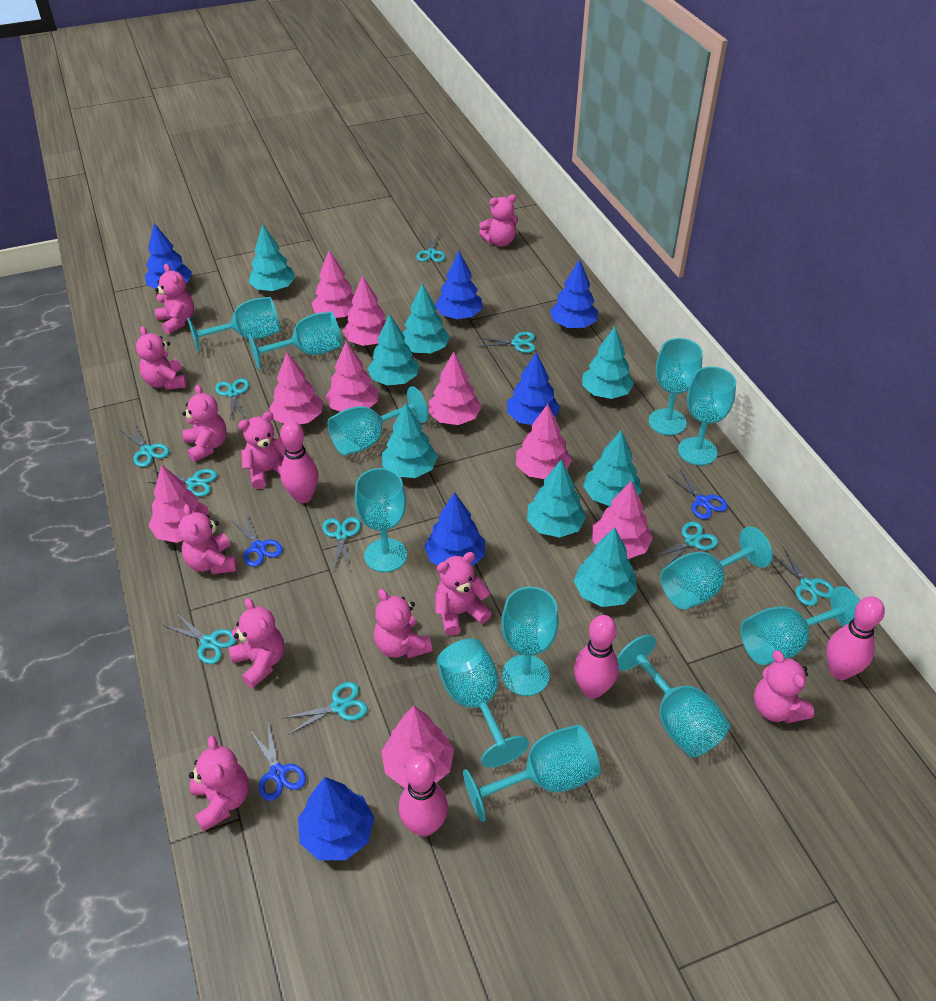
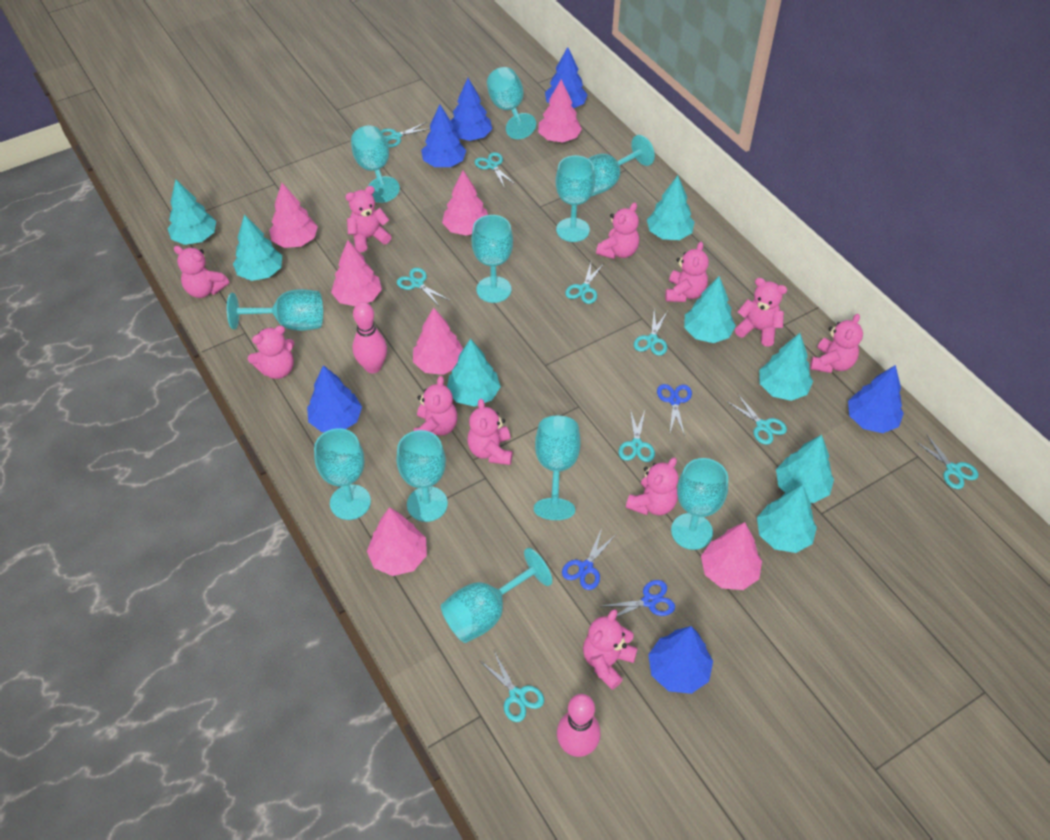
pink bowling pin: 4 -> 2
pink tree: 9 -> 7
turquoise goblet: 12 -> 11
turquoise scissors: 10 -> 9

